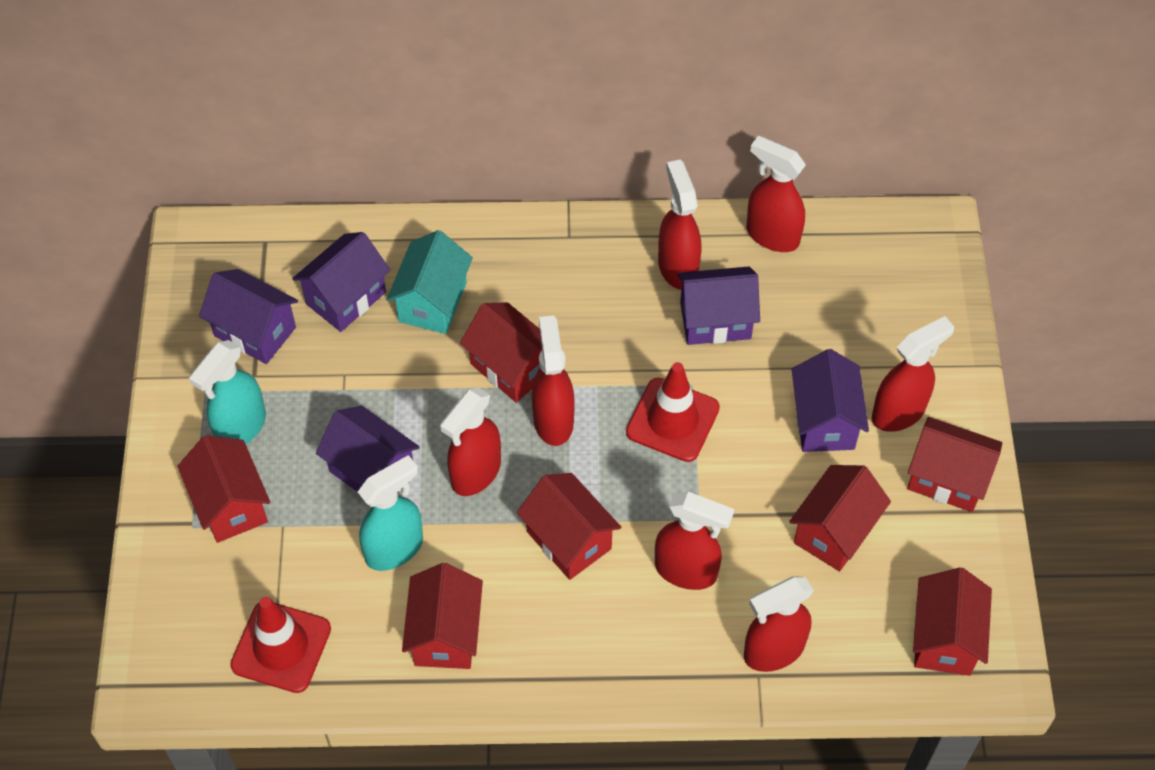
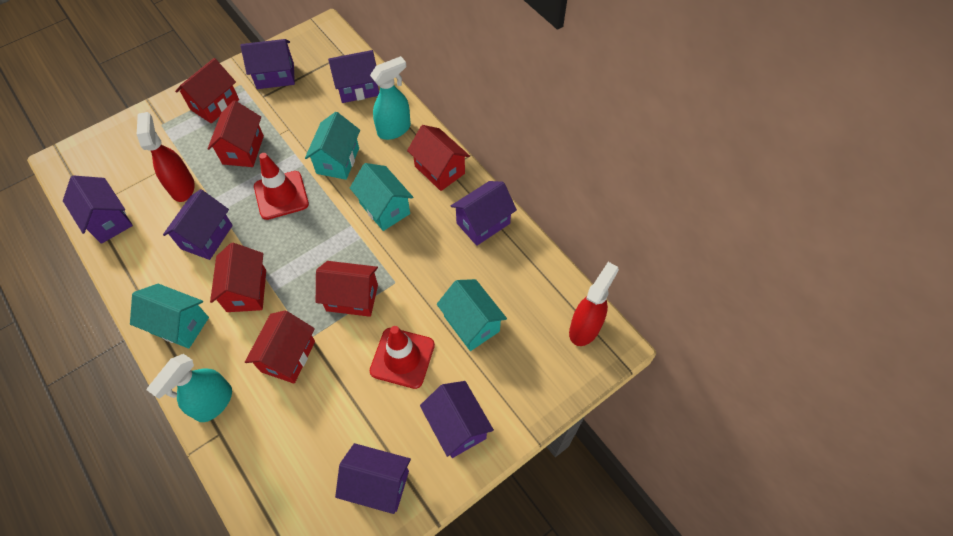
purple house: 5 -> 7
red house: 7 -> 6
red spray bottle: 7 -> 2
turquoise house: 1 -> 4

